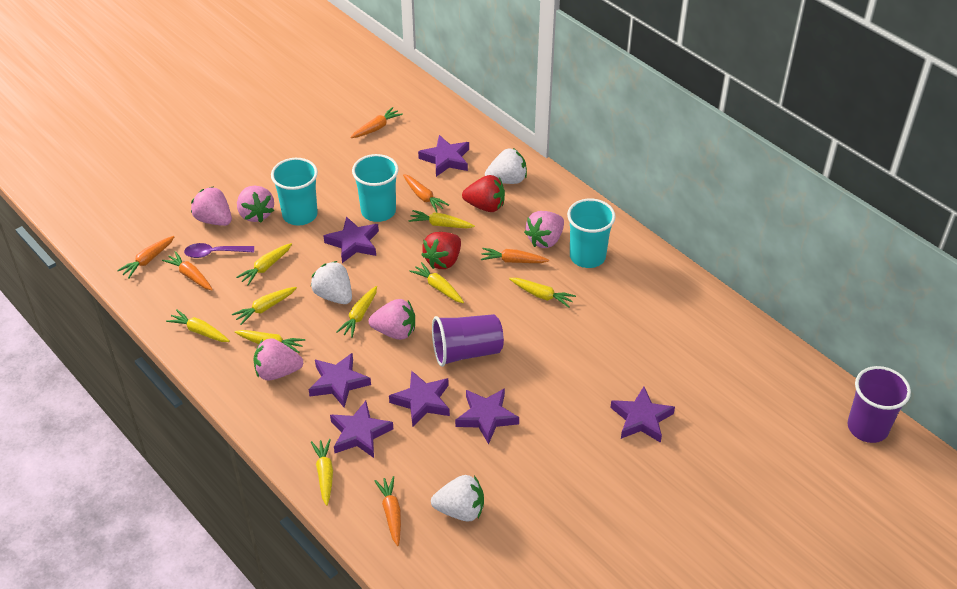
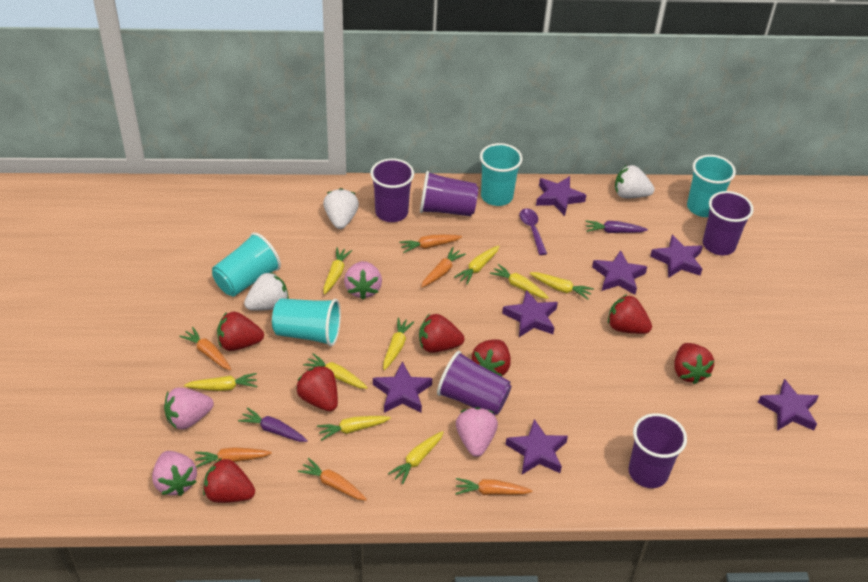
pink strawberry: 5 -> 4
purple carrot: 0 -> 2
purple cup: 2 -> 5
red strawberry: 2 -> 7
turquoise cup: 3 -> 4

